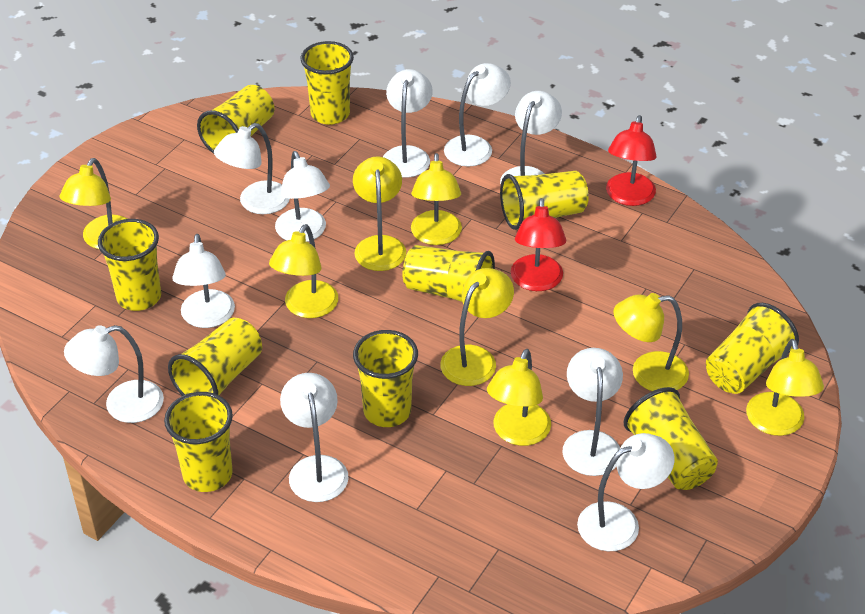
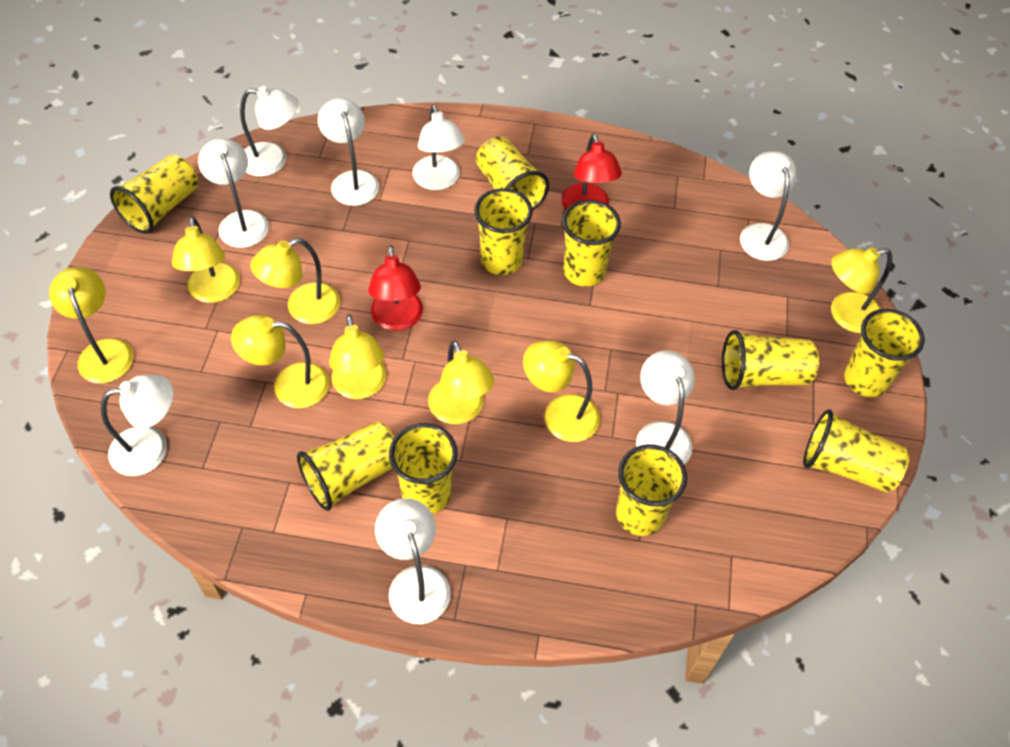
white lamp: 10 -> 8

